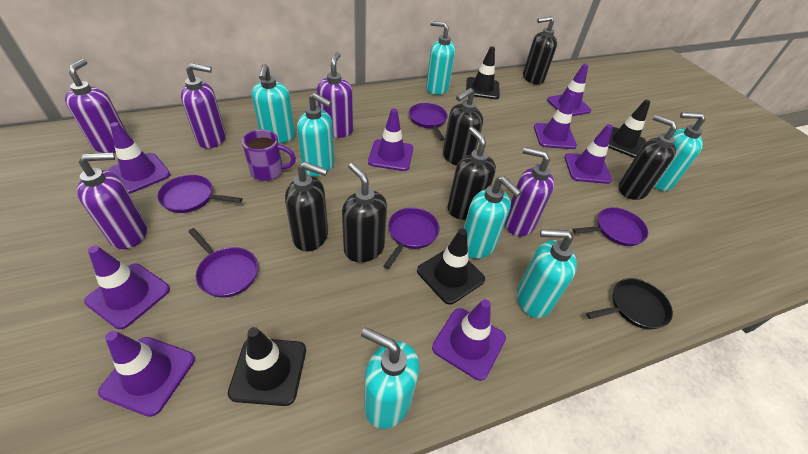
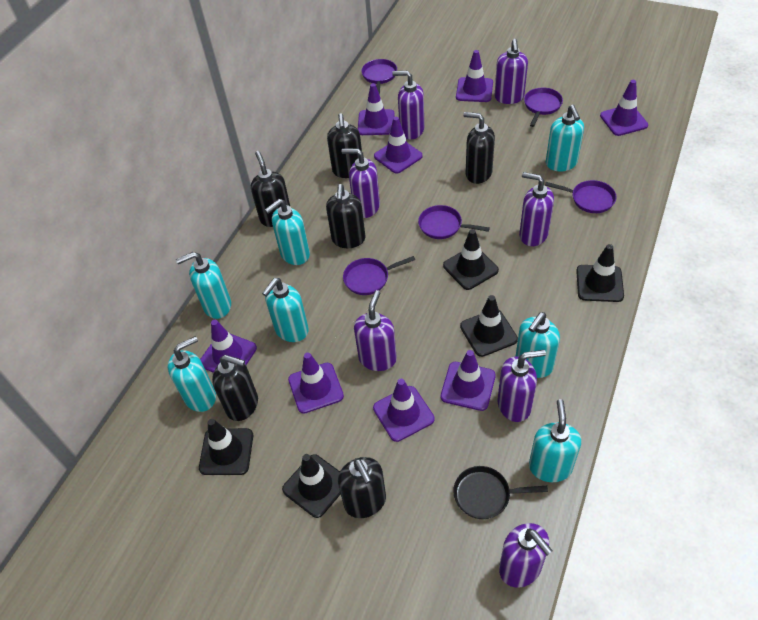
black traffic cone: 4 -> 5
purple mug: 1 -> 0
purple soap dispenser: 5 -> 7

